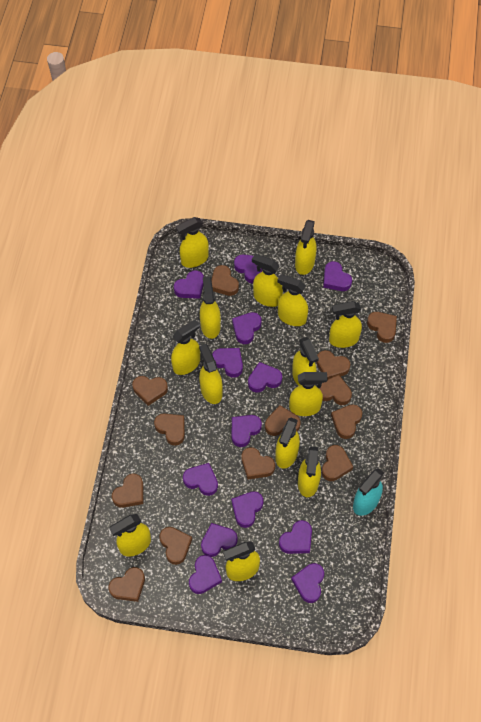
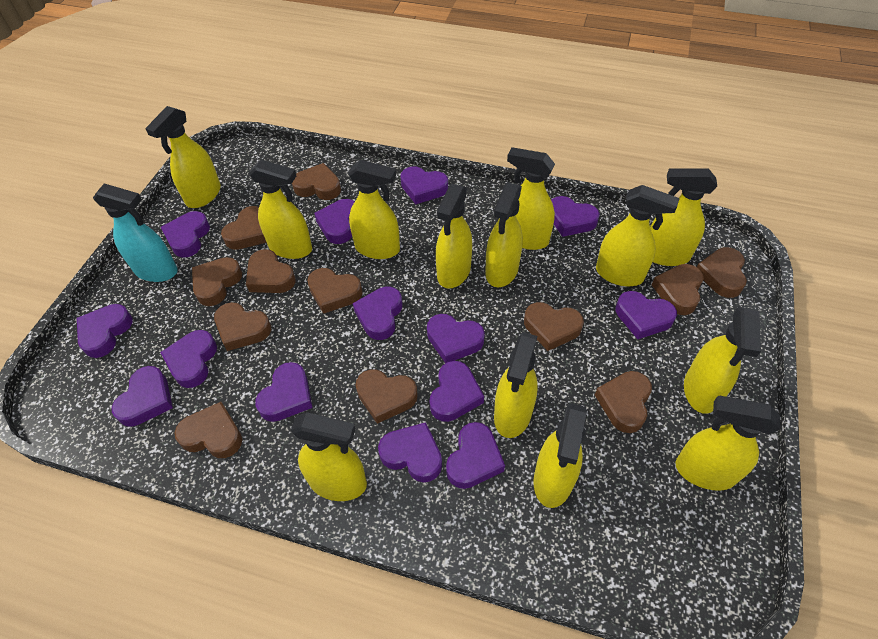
brown heart: 13 -> 12
purple heart: 13 -> 14
yellow spray bottle: 14 -> 13

